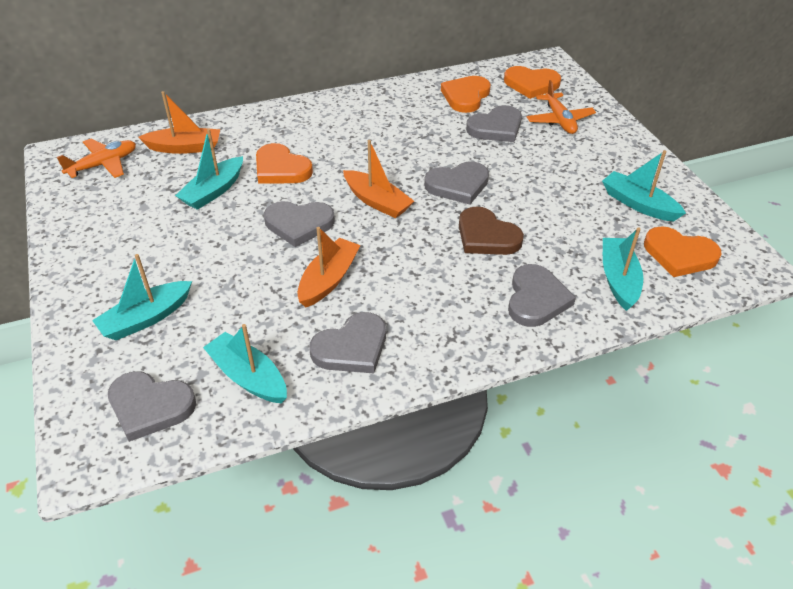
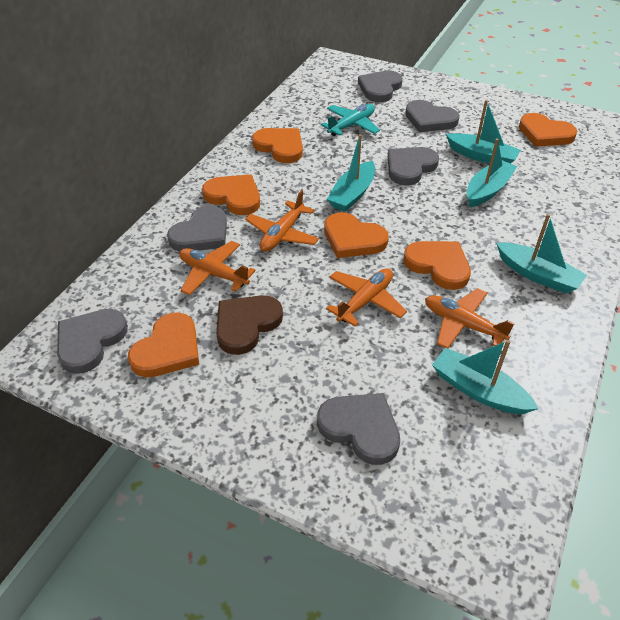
orange boat: 3 -> 0
orange heart: 4 -> 6
orange plane: 2 -> 4
turquoise plane: 0 -> 1

